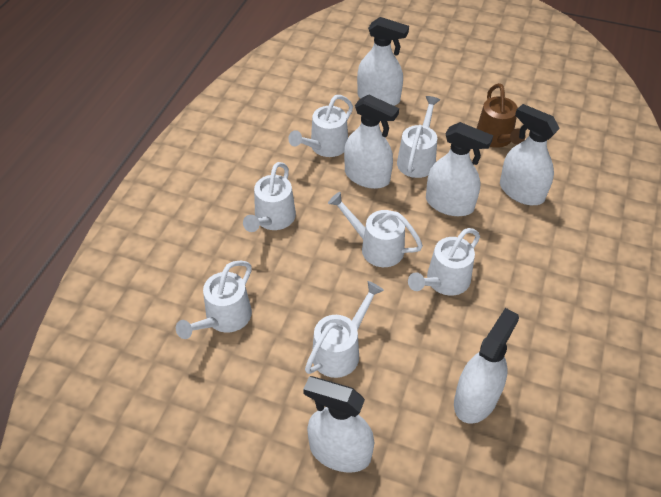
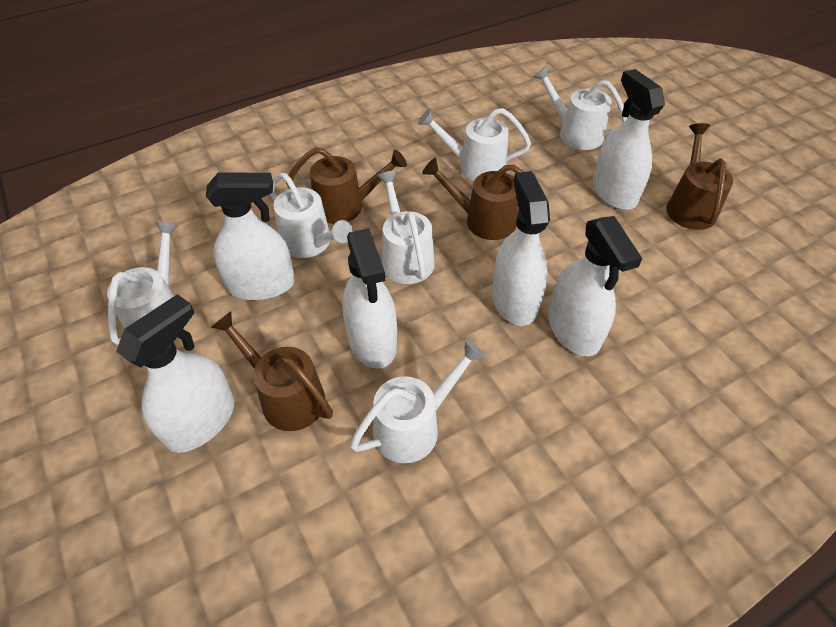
brown watering can: 1 -> 4
white watering can: 7 -> 6

